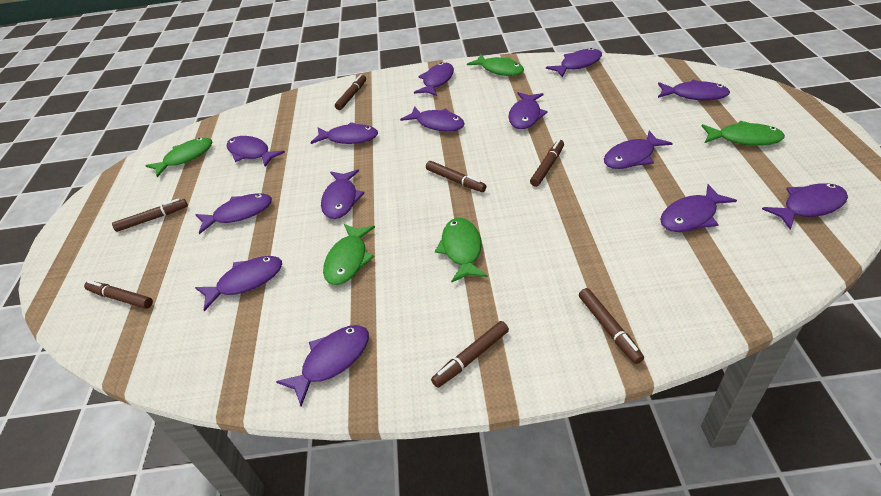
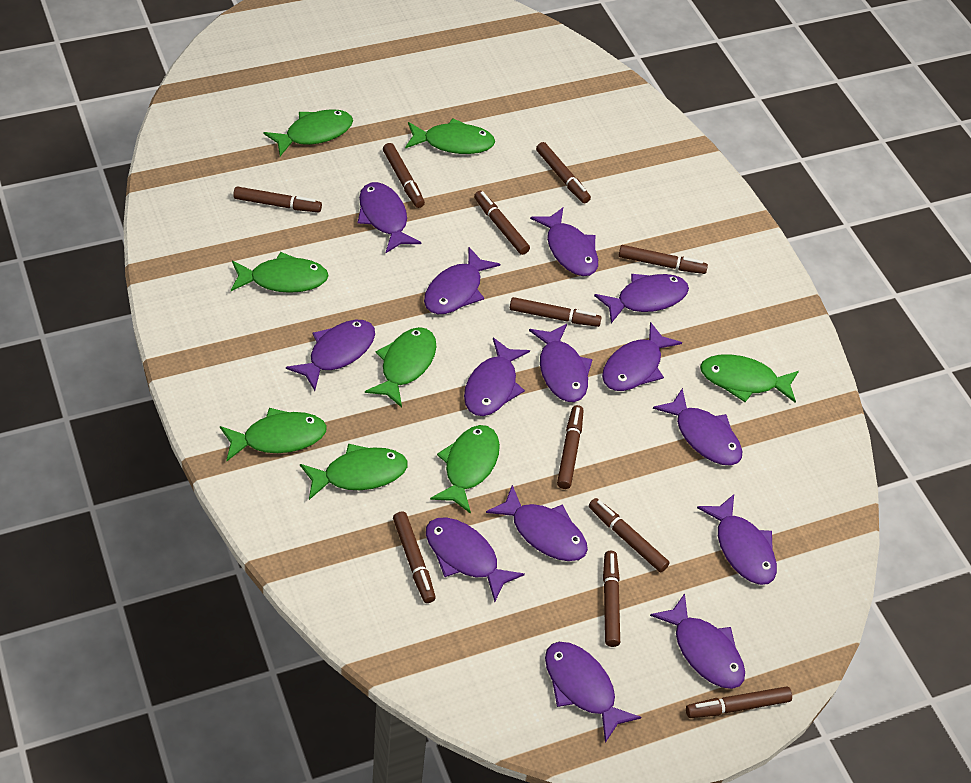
brown marker: 7 -> 11
green fish: 5 -> 8

